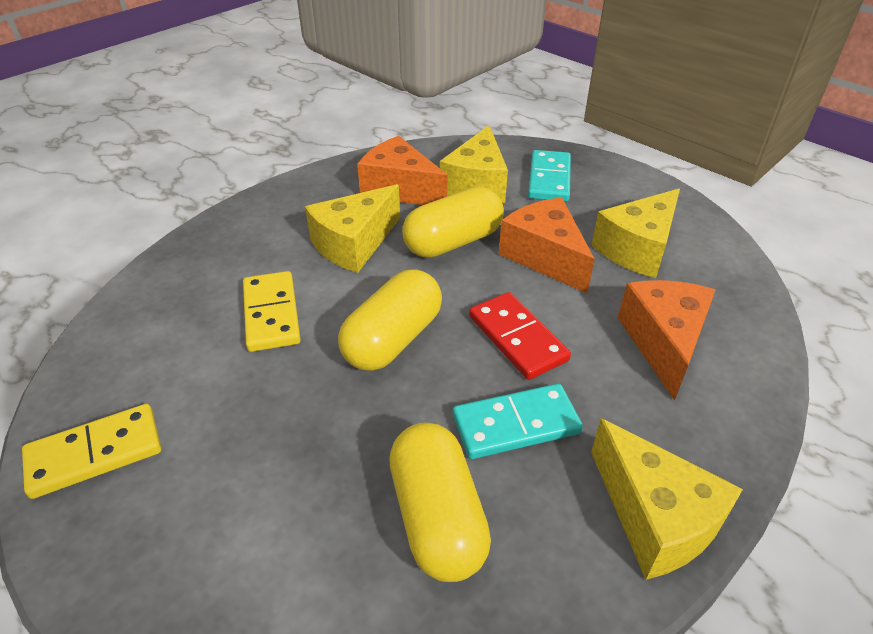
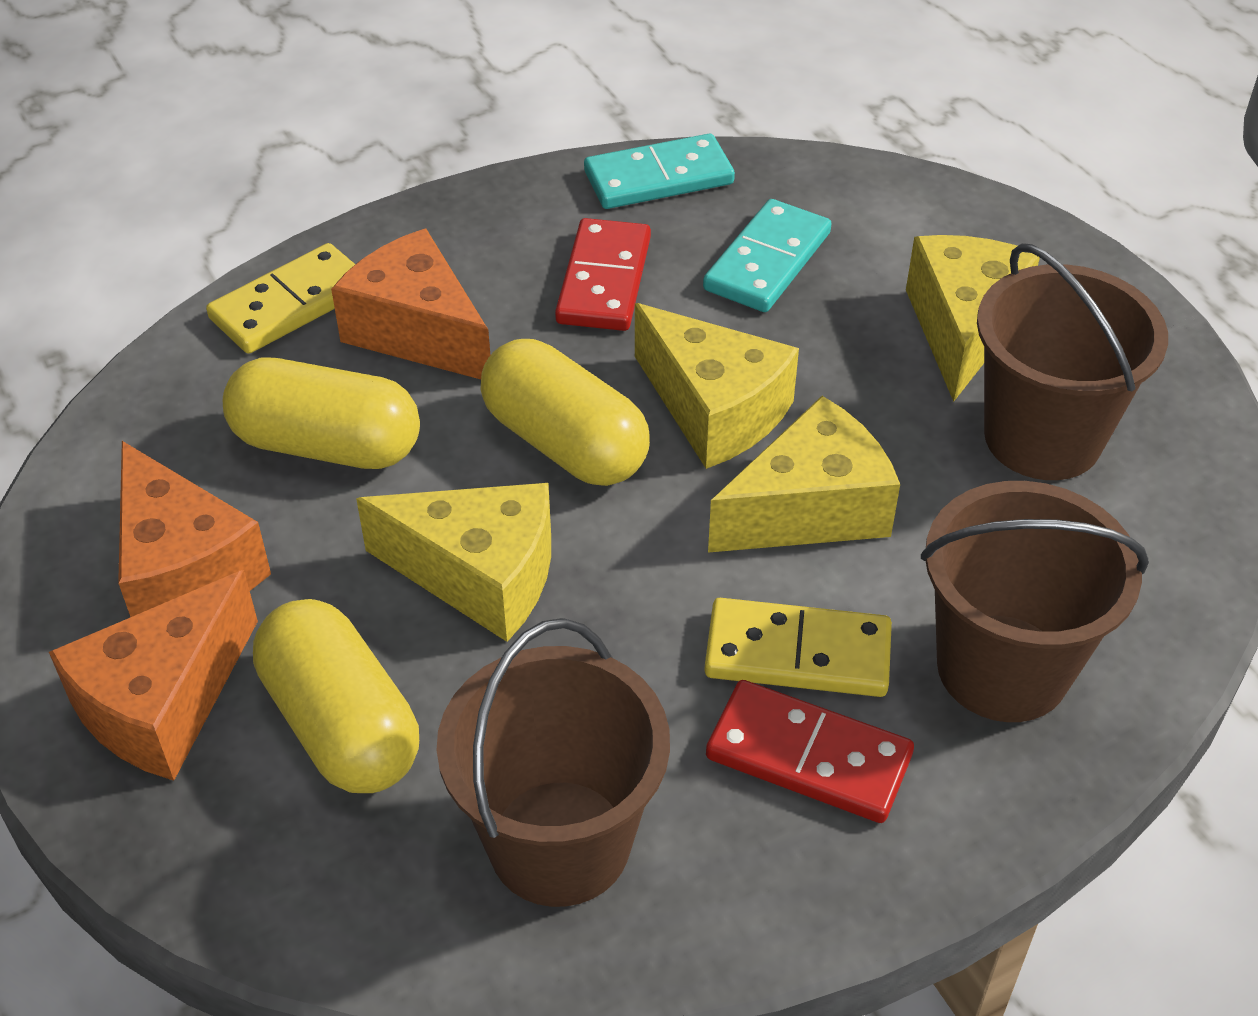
brown bucket: 0 -> 3
red domino: 1 -> 2

